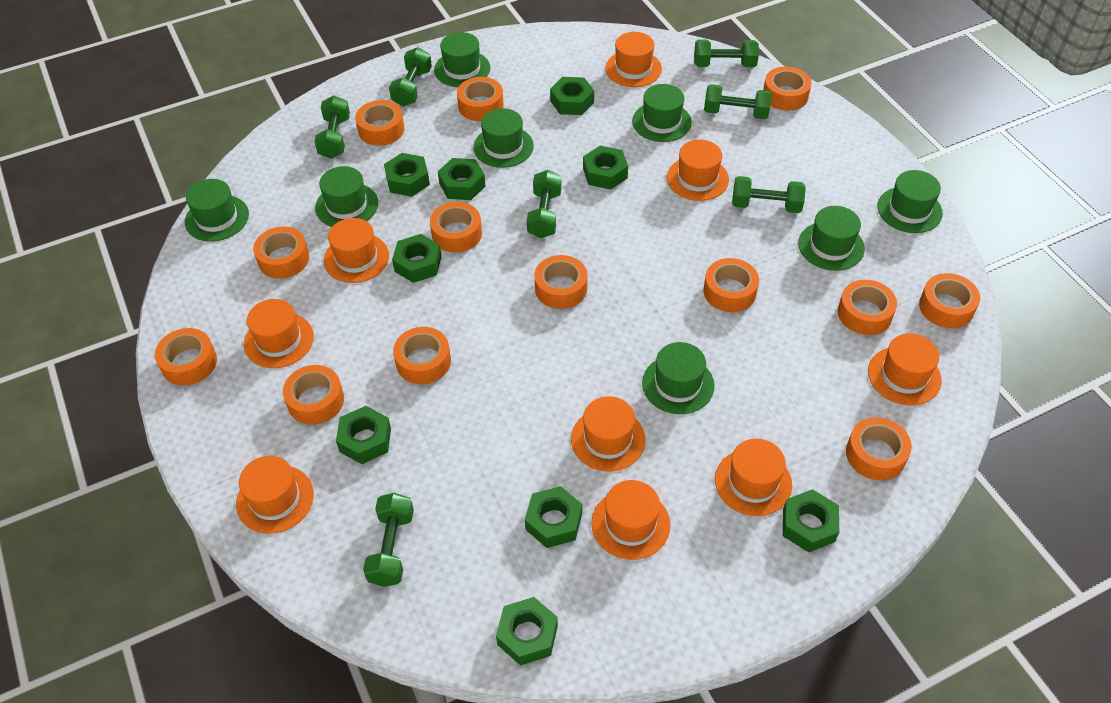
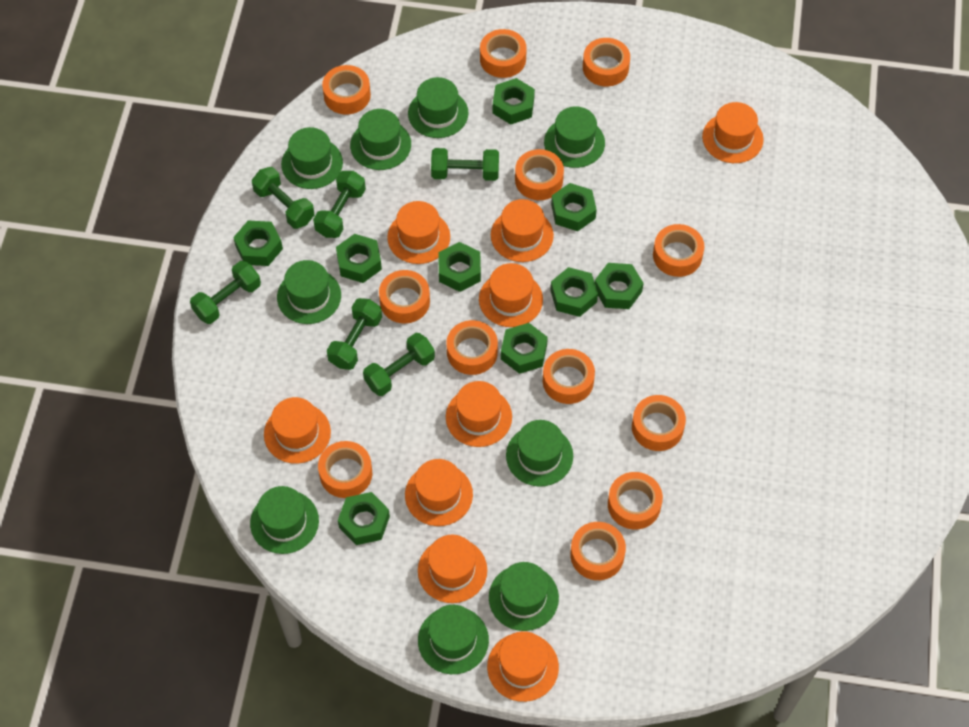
green dumbbell: 7 -> 6
green hat: 8 -> 9
orange tape: 13 -> 12

